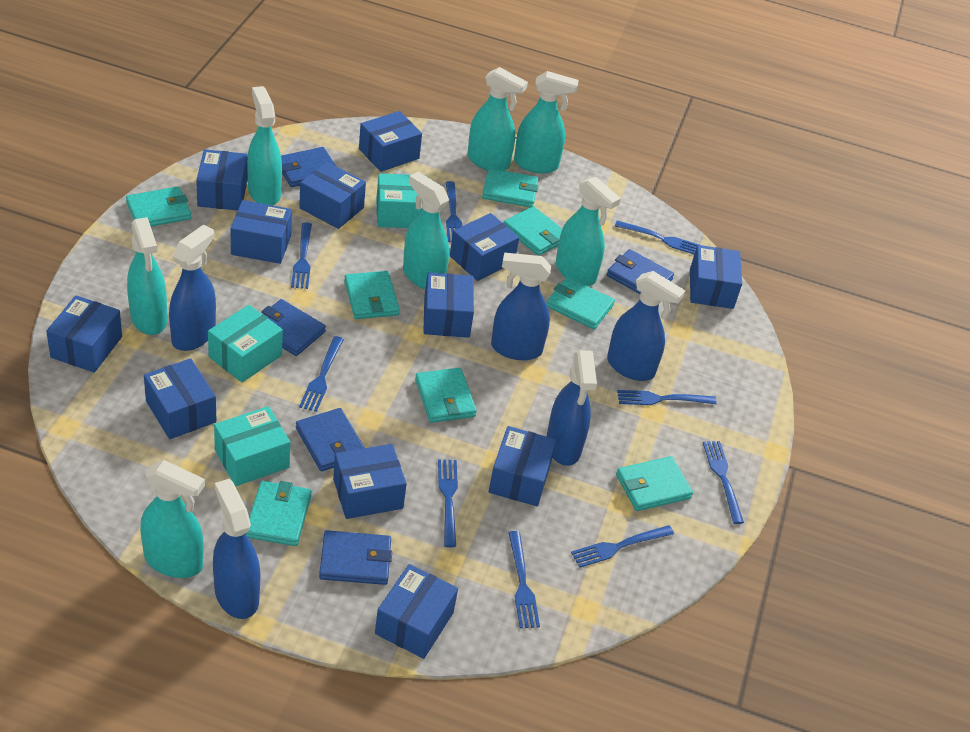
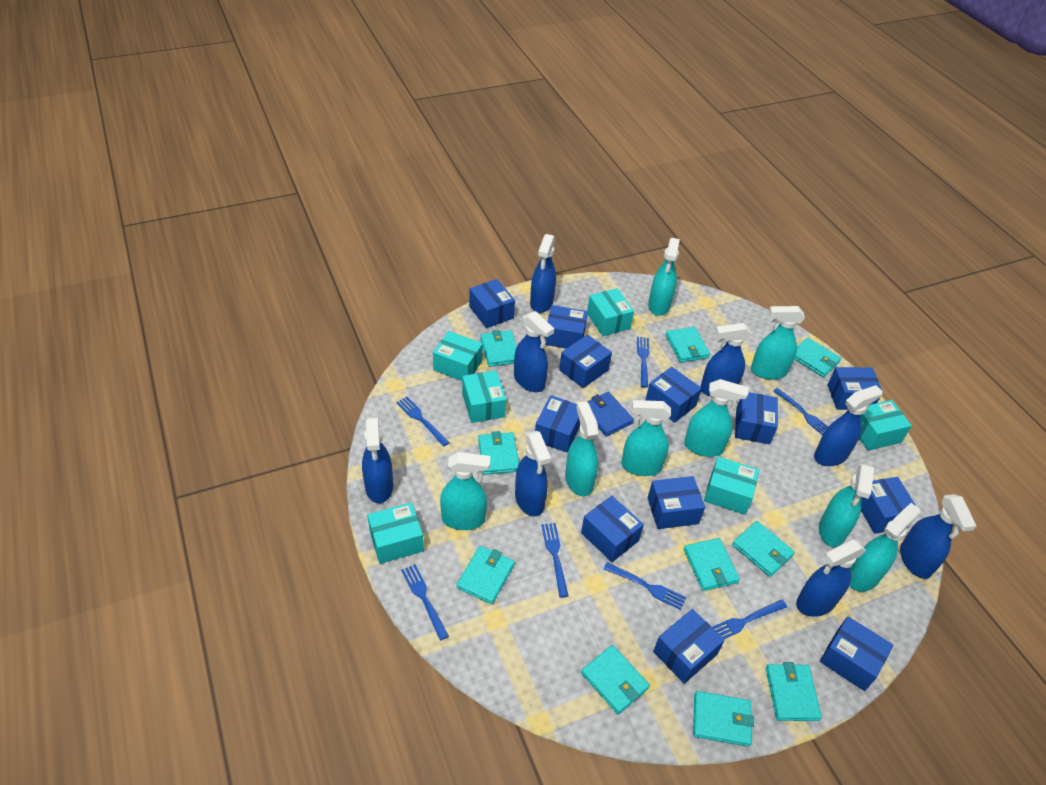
blue fork: 9 -> 7
blue spray bottle: 5 -> 8
blue wallet: 5 -> 1
turquoise box: 3 -> 6
turquoise spray bottle: 7 -> 8
turquoise wallet: 8 -> 10

